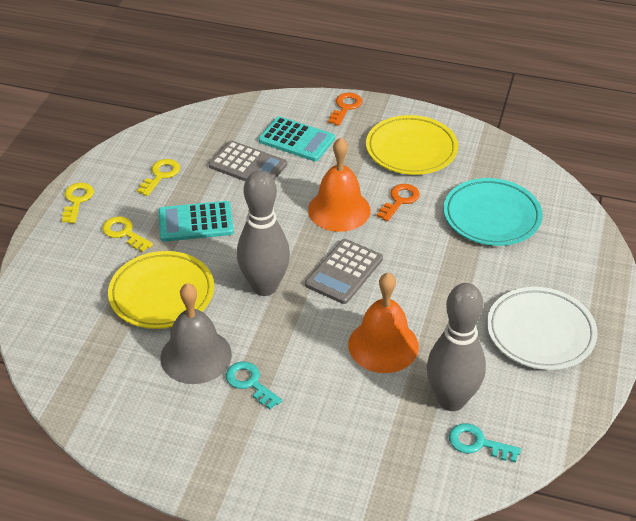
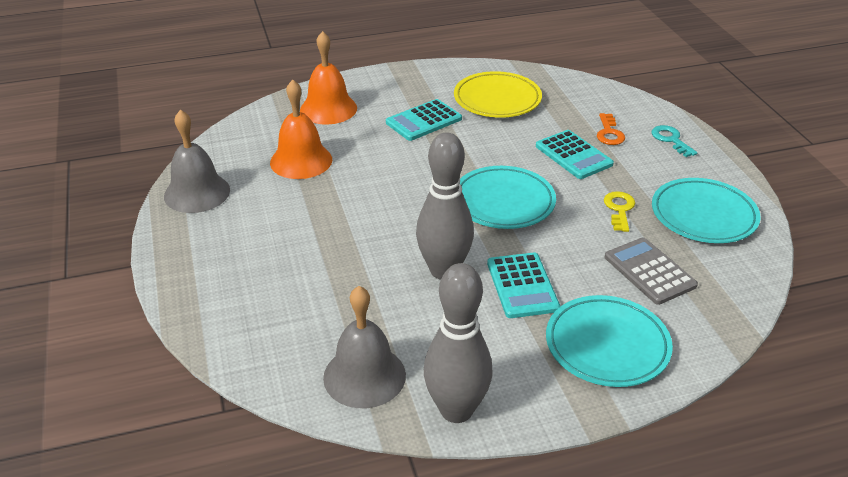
grey bell: 1 -> 2
grey calculator: 2 -> 1
orange key: 2 -> 1
turquoise calculator: 2 -> 3
turquoise key: 2 -> 1
turquoise plate: 1 -> 3
white plate: 1 -> 0
yellow key: 3 -> 1
yellow plate: 2 -> 1

